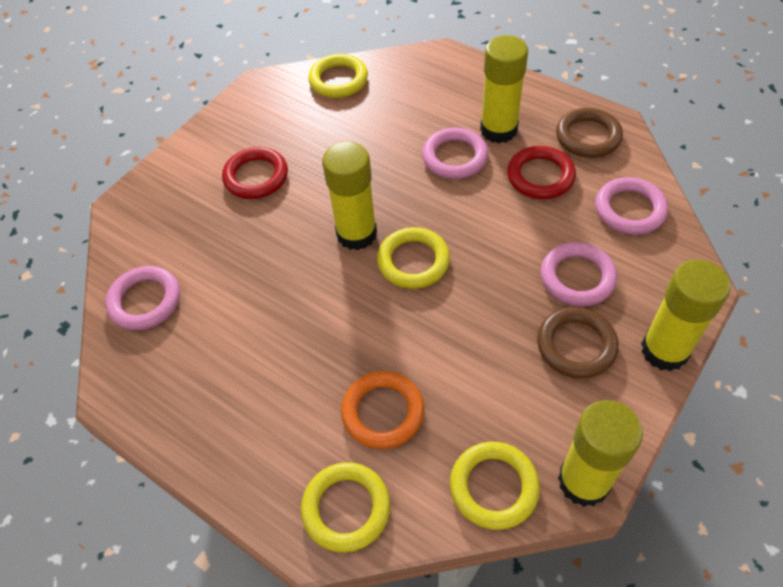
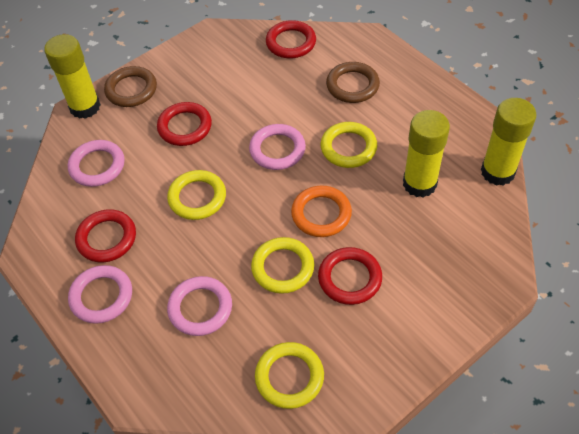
red ring: 2 -> 4
yellow glue stick: 4 -> 3

